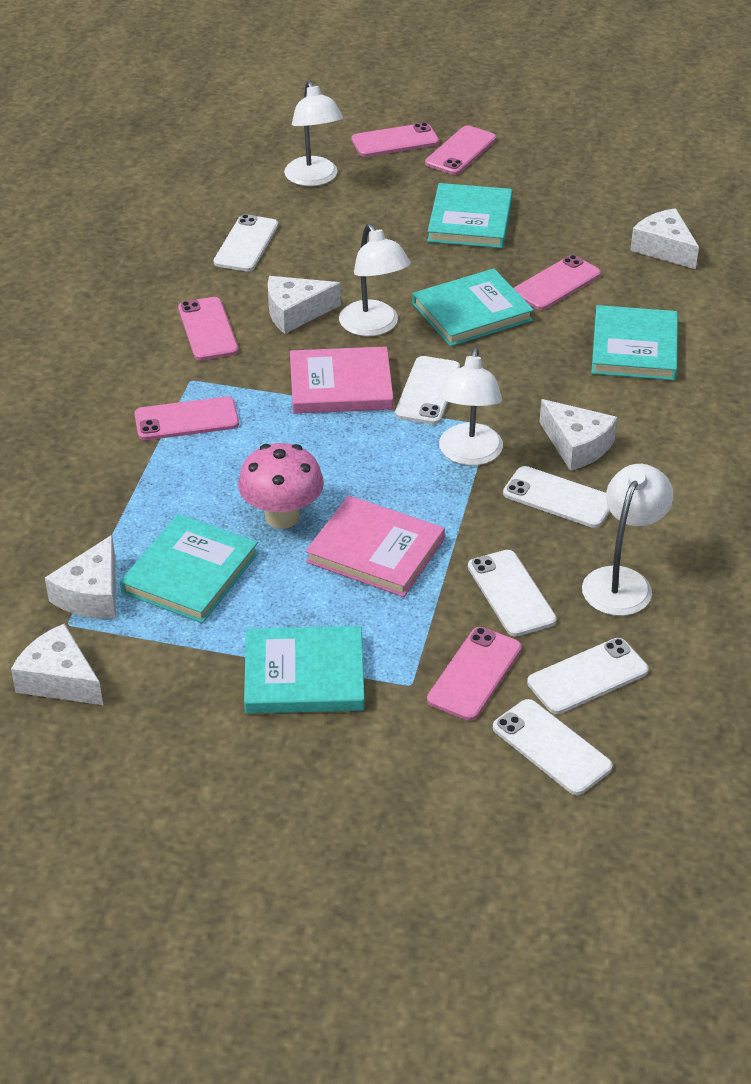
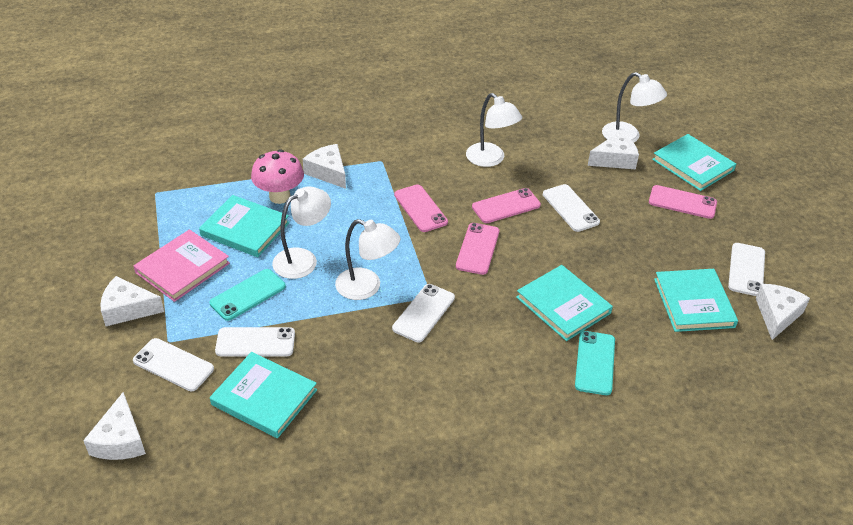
pink book: 2 -> 1
pink phone: 6 -> 4
turquoise phone: 0 -> 2
white phone: 6 -> 5

